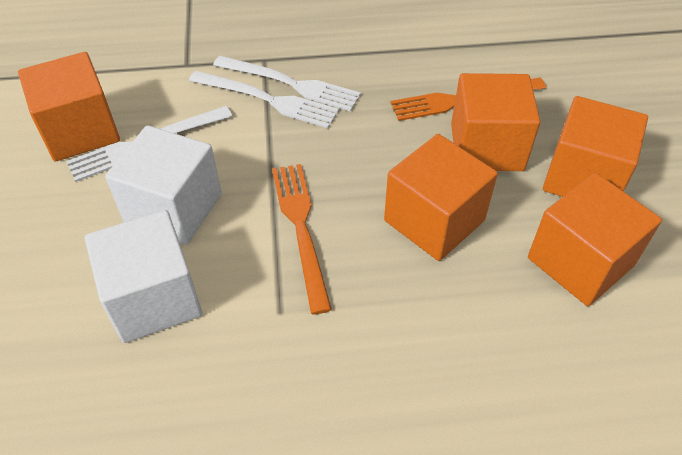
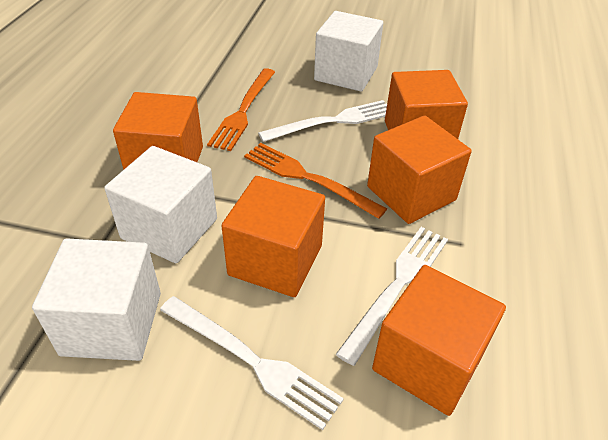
white cube: 2 -> 3

